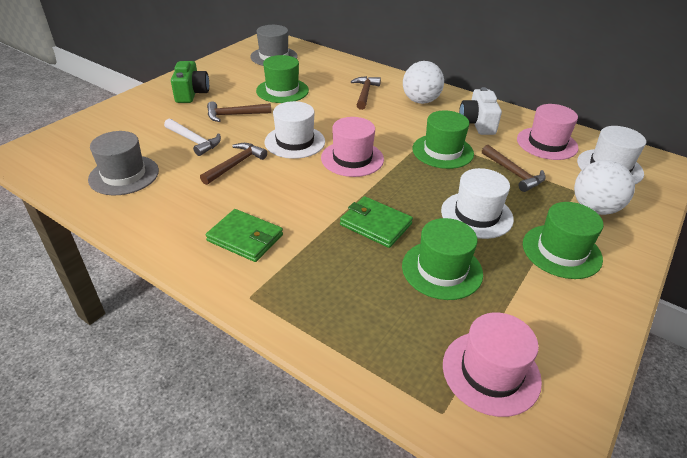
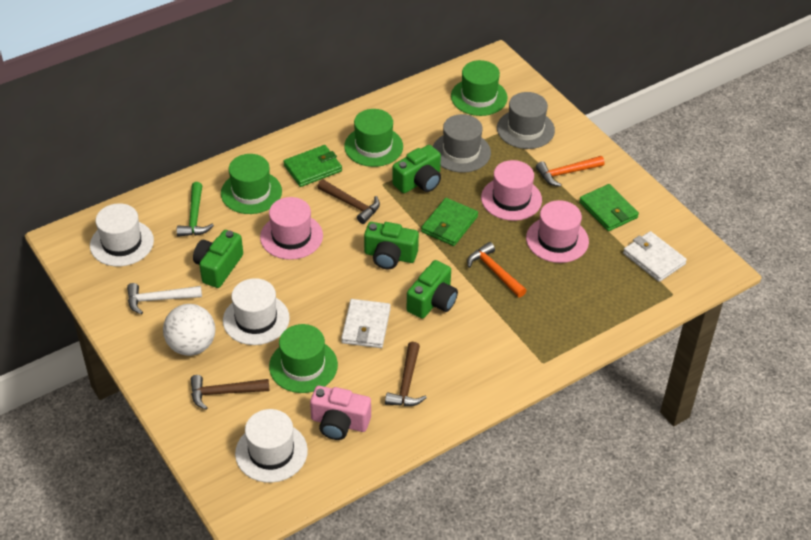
brown hammer: 4 -> 3
green camera: 1 -> 4
green hammer: 0 -> 1
green wallet: 2 -> 3
orange hammer: 0 -> 2
pink camera: 0 -> 1
white ball: 2 -> 1
white camera: 1 -> 0
white wallet: 0 -> 2

